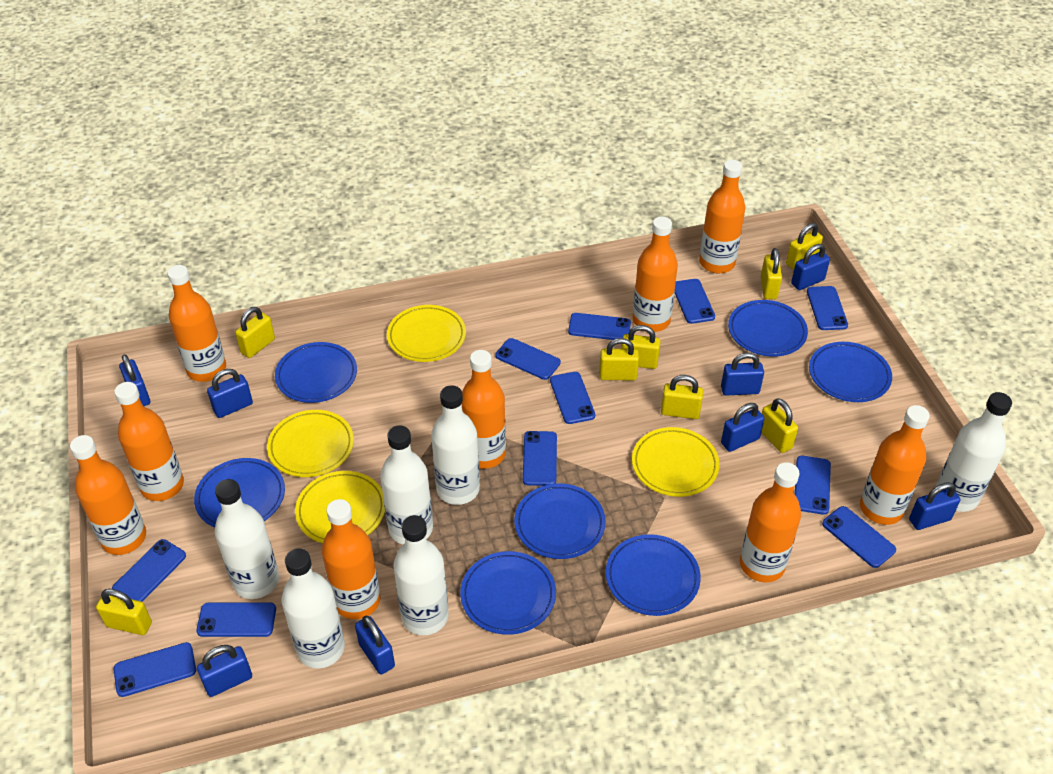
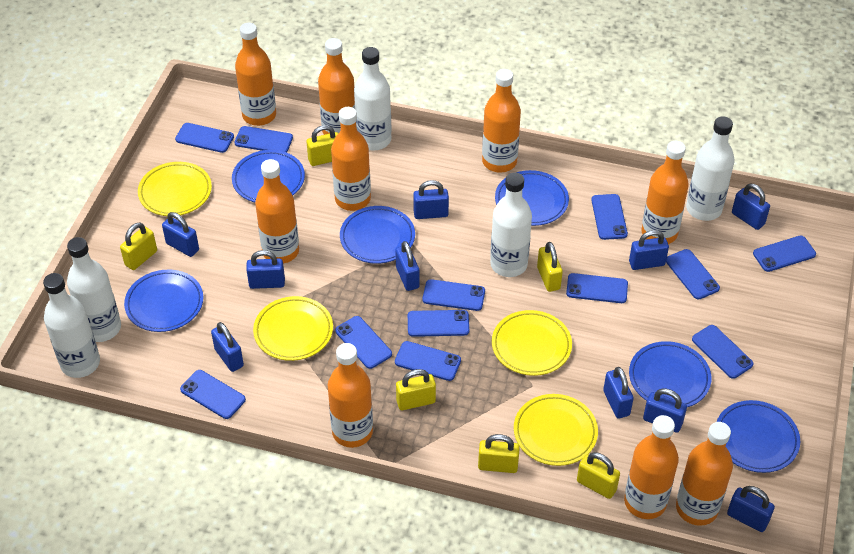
blue padlock: 8 -> 10
blue phone: 11 -> 12
blue plate: 7 -> 6
white bottle: 6 -> 5
yellow padlock: 8 -> 6

